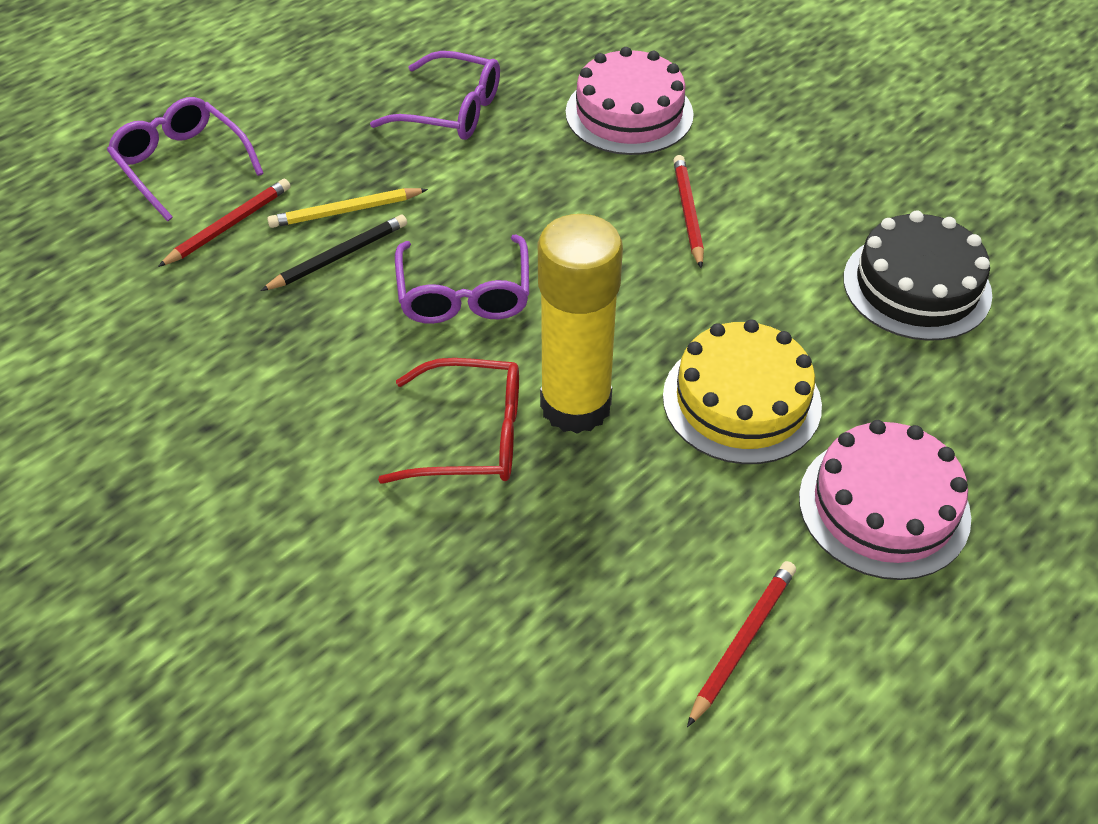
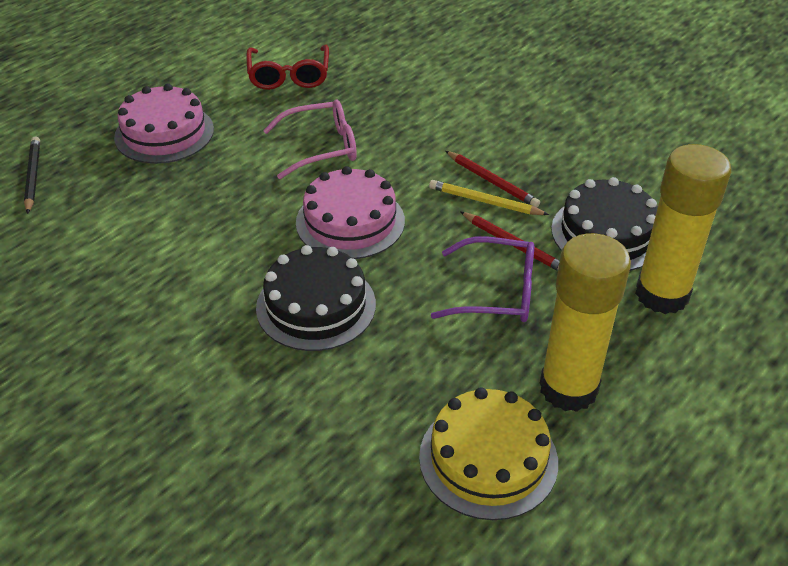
black cake: 1 -> 2
pink glasses: 0 -> 1
purple glasses: 3 -> 1
red pencil: 3 -> 2
yellow glue stick: 1 -> 2

